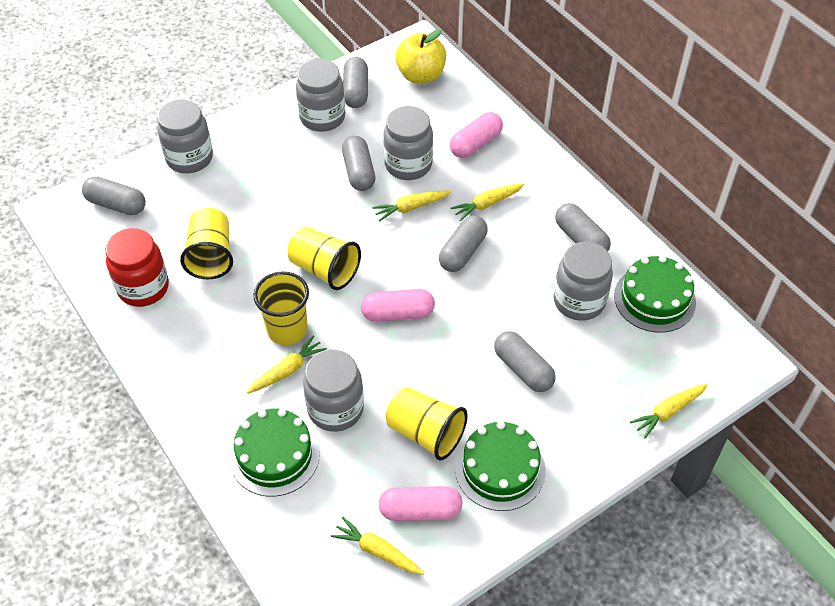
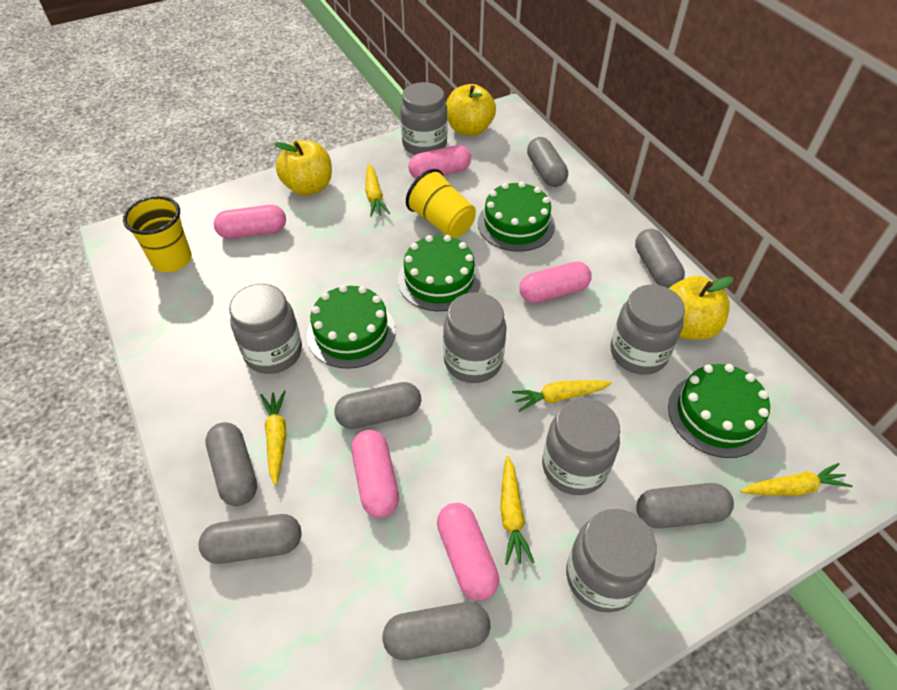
green cake: 3 -> 4
grey capsule: 6 -> 7
grey jar: 5 -> 6
pink capsule: 3 -> 5
red jar: 1 -> 0
yellow apple: 1 -> 3
yellow cup: 4 -> 2

